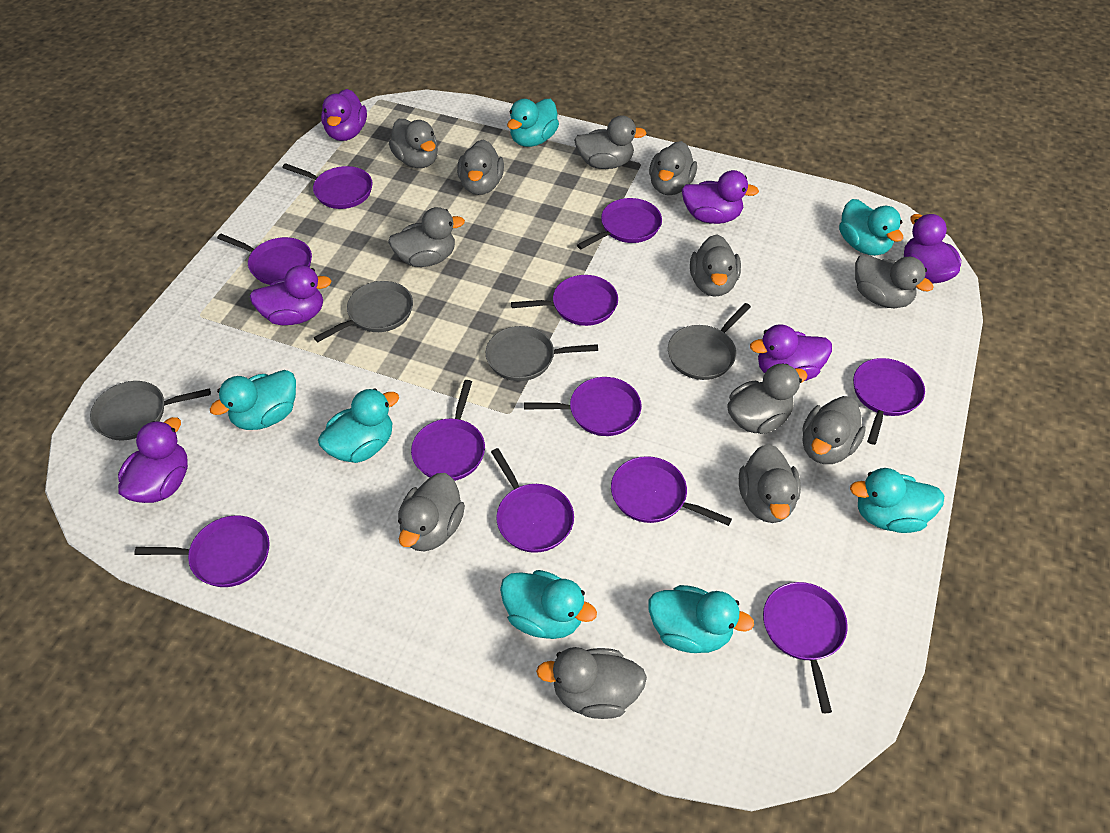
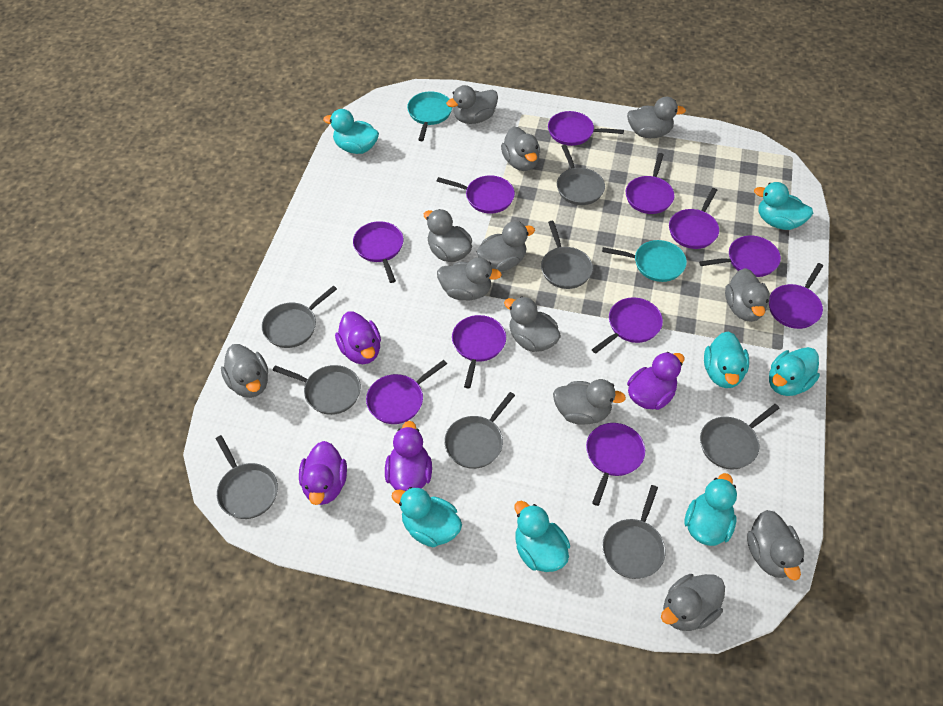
grey pan: 4 -> 8
purple duck: 6 -> 4
turquoise pan: 0 -> 2

